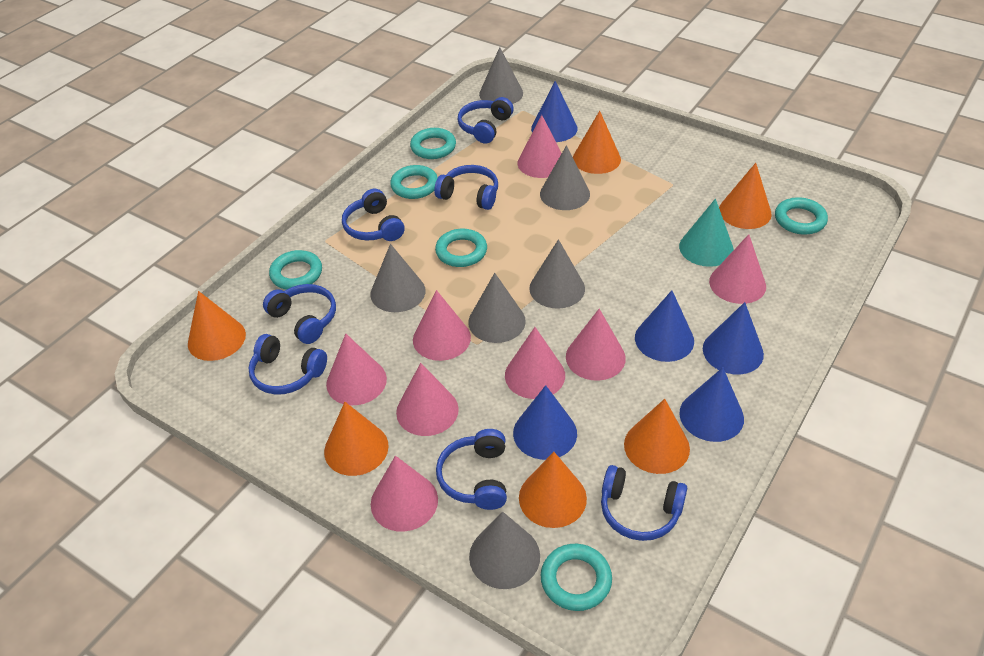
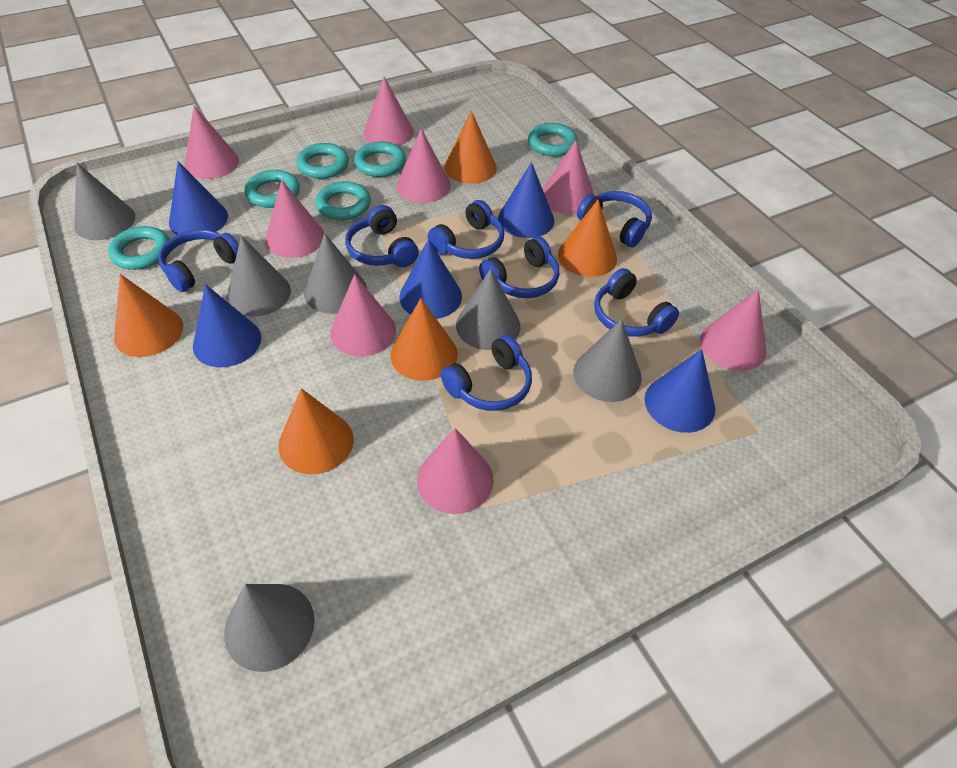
orange cone: 6 -> 5
turquoise cone: 1 -> 0

